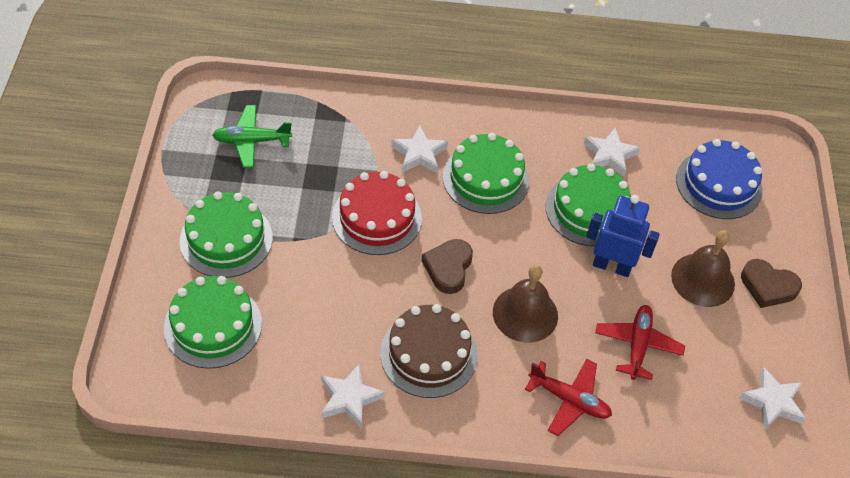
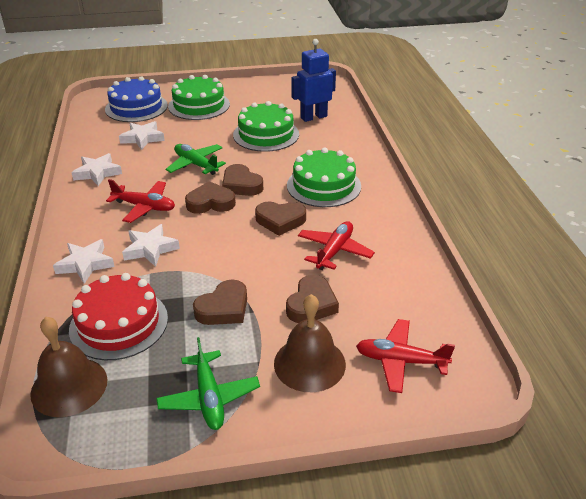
brown cake: 1 -> 0
brown heart: 2 -> 5
green cake: 4 -> 3
green plane: 1 -> 2
red plane: 2 -> 3

